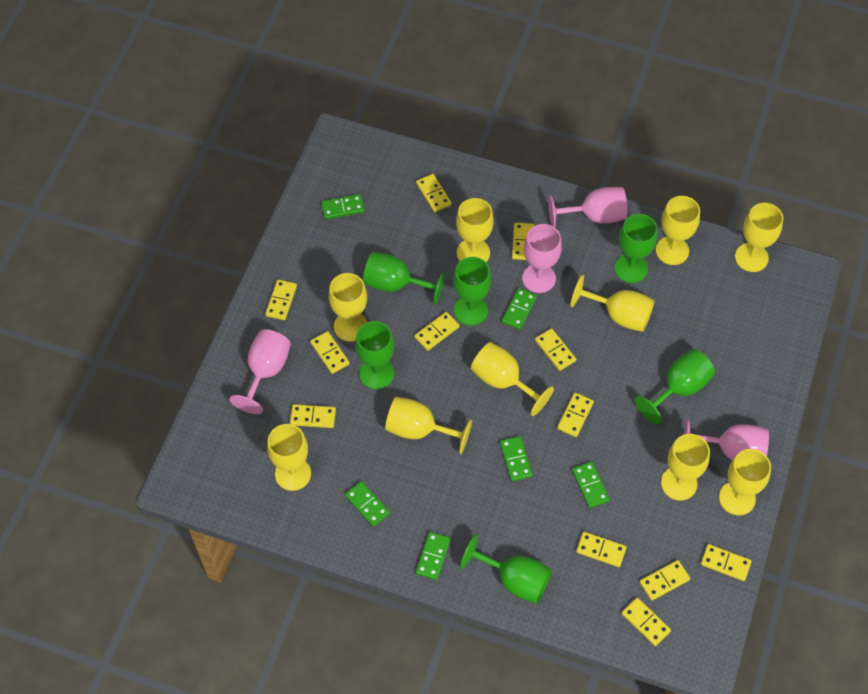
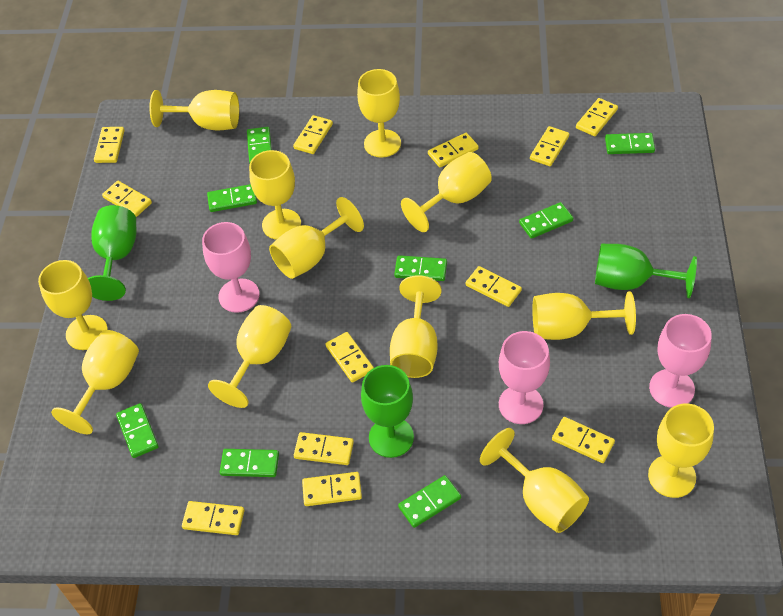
green domino: 6 -> 8
green goblet: 6 -> 3
pink goblet: 4 -> 3
yellow goblet: 10 -> 12

